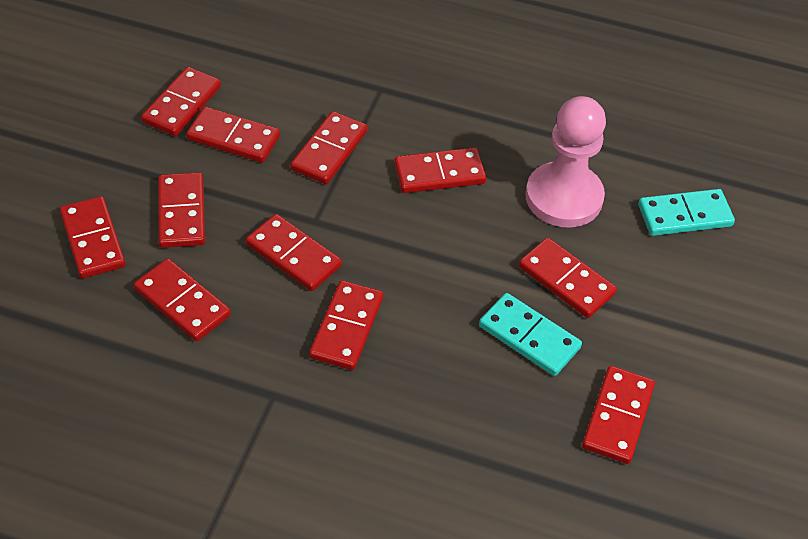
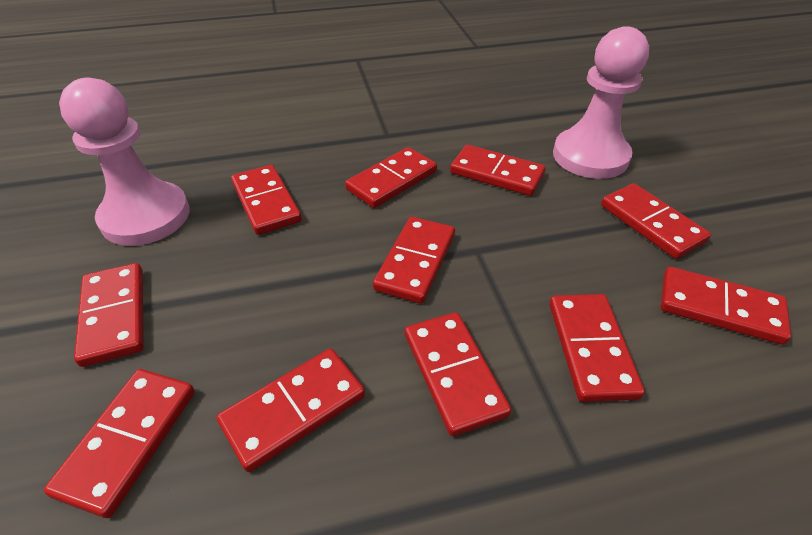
pink pawn: 1 -> 2
turquoise domino: 2 -> 0

